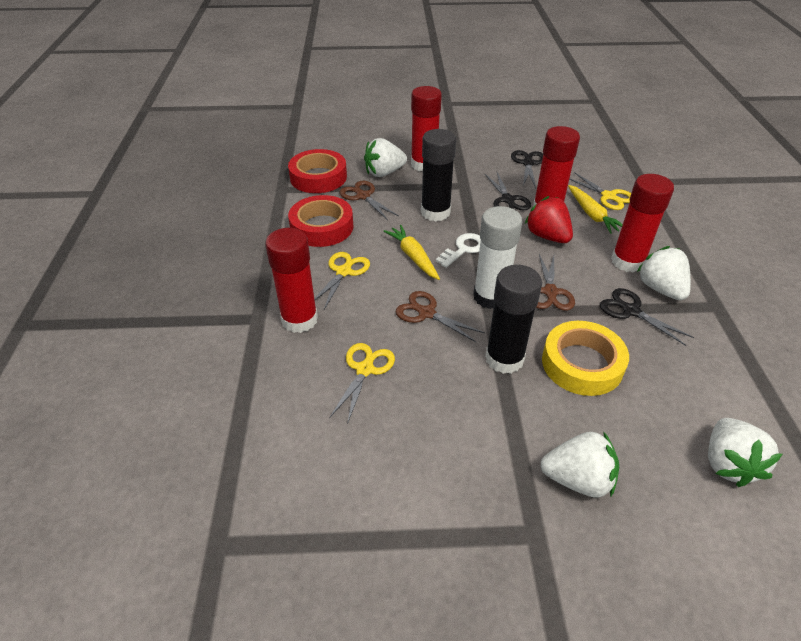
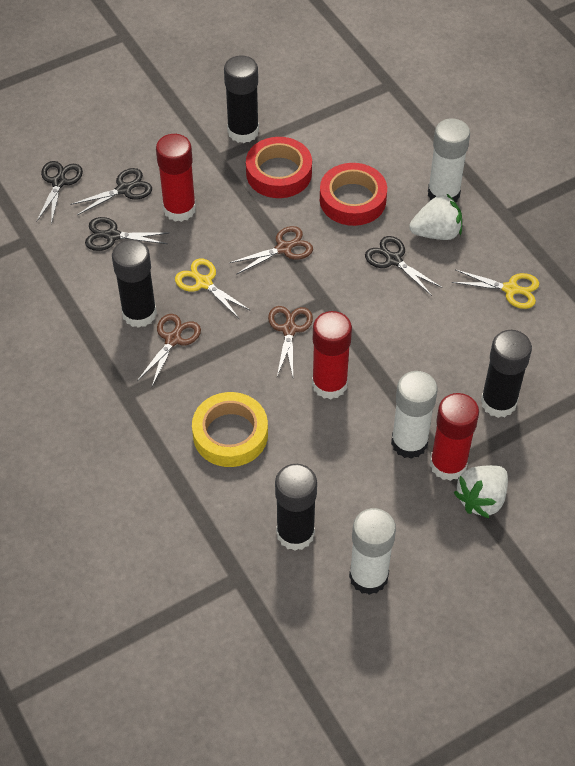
black glue stick: 2 -> 4
black scissors: 3 -> 4
red glue stick: 4 -> 3
red strawberry: 1 -> 0
white glue stick: 1 -> 3
white key: 1 -> 0
white strawberry: 4 -> 2
yellow carrot: 2 -> 0
yellow scissors: 3 -> 2

